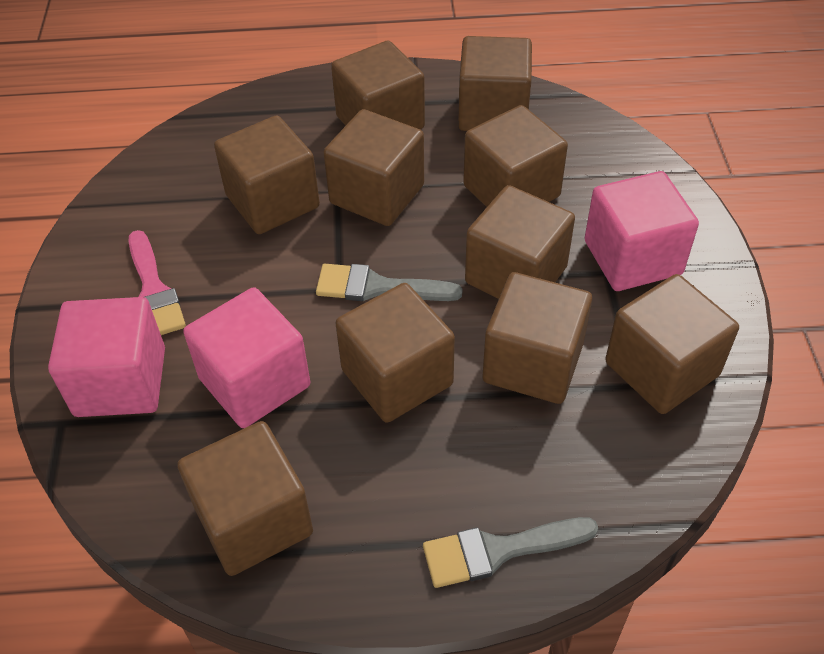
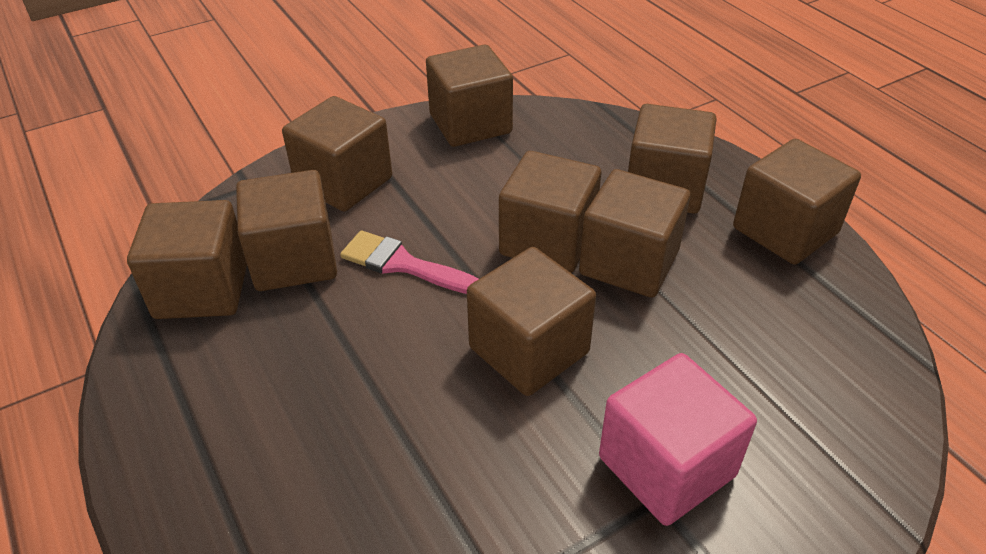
brown cube: 10 -> 9
grey brush: 2 -> 0
pink cube: 3 -> 1

